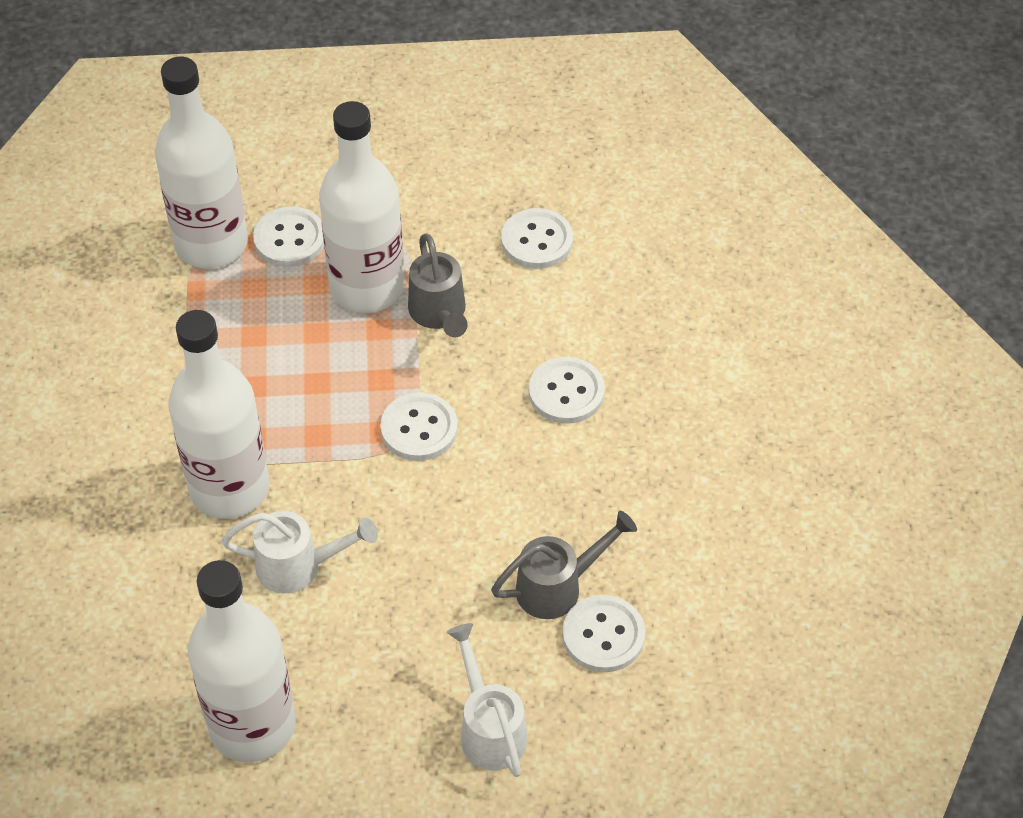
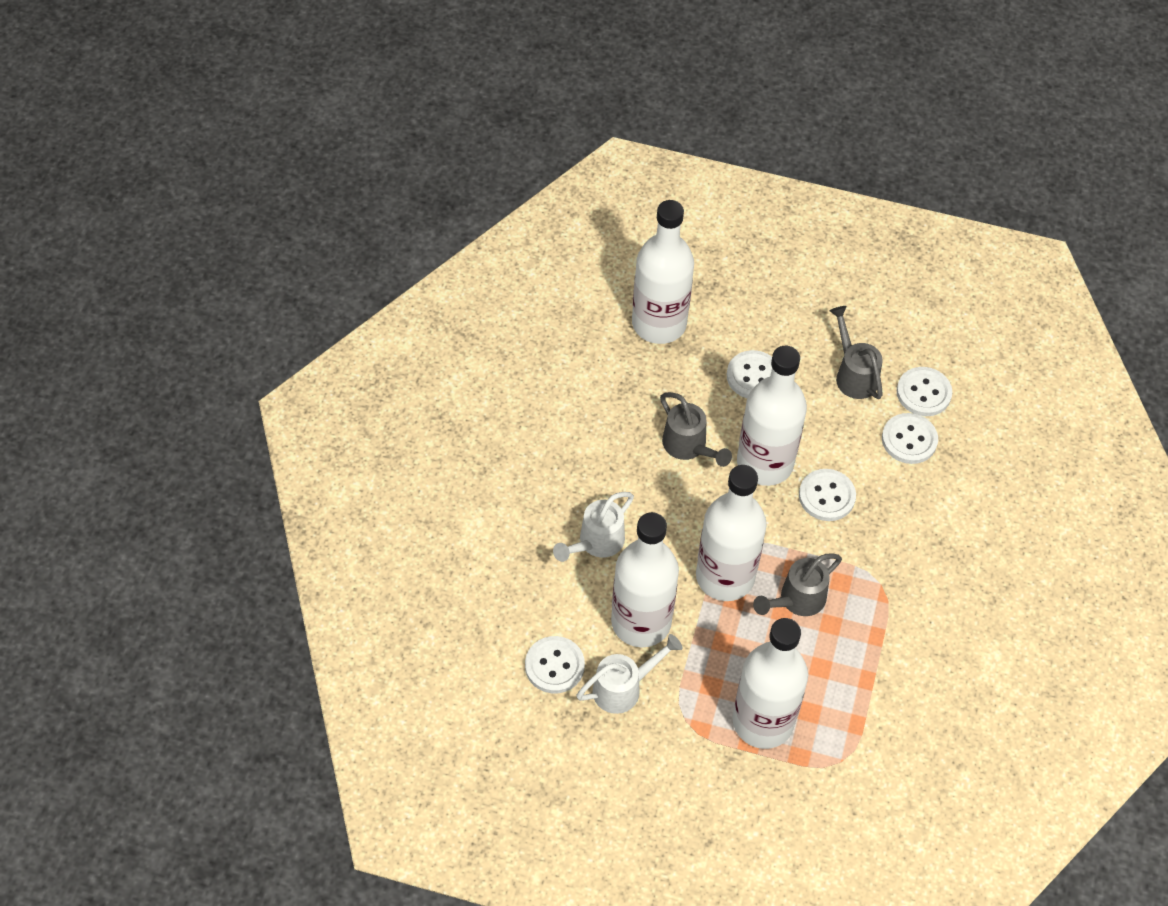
grey watering can: 2 -> 3
white bottle: 4 -> 5

